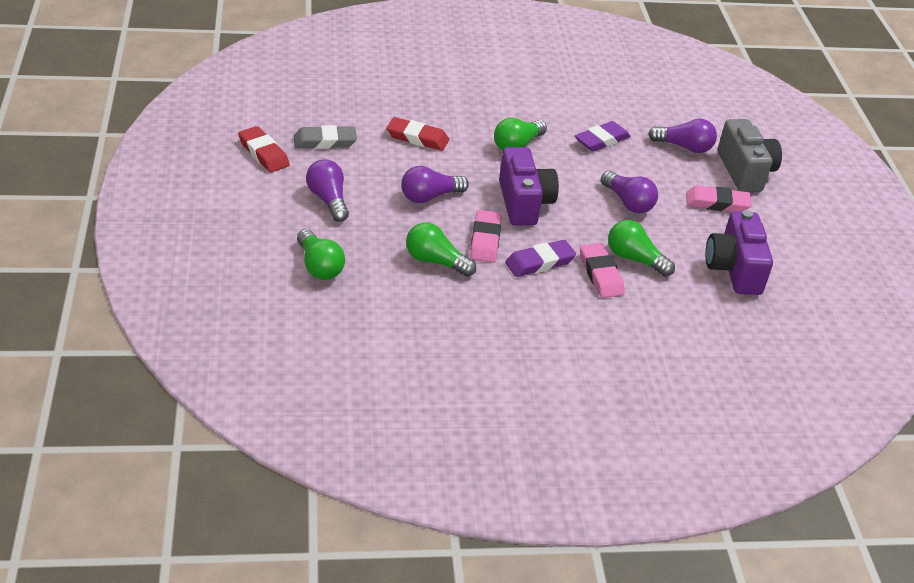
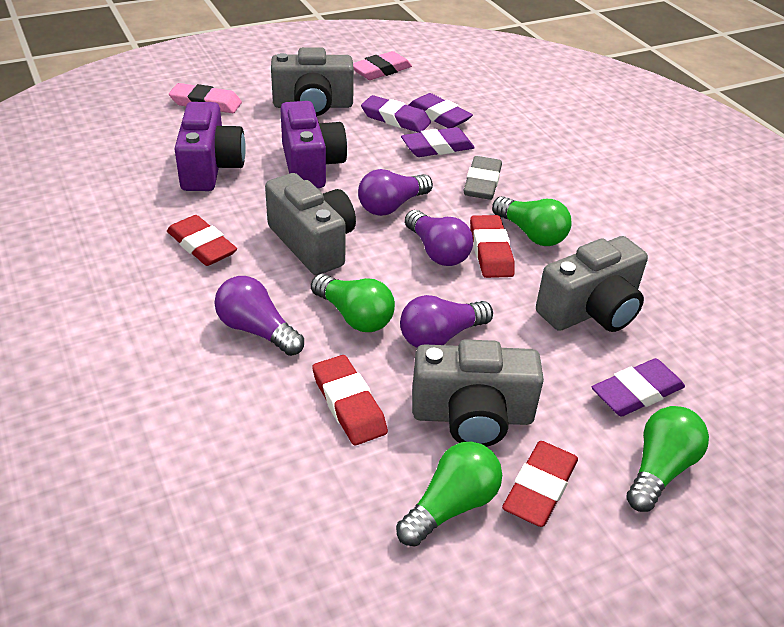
grey camera: 1 -> 4
pink eraser: 3 -> 2
purple eraser: 2 -> 4
red eraser: 2 -> 4

